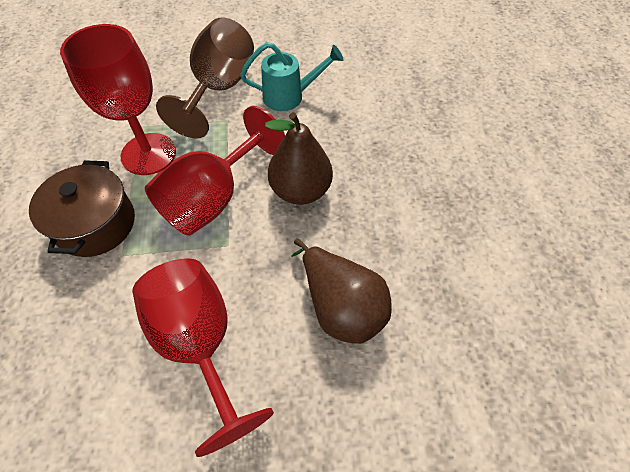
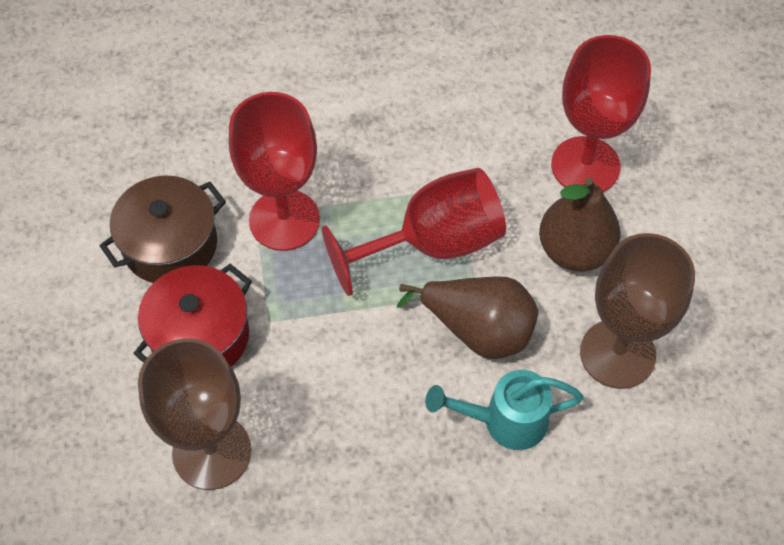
brown goblet: 1 -> 2
red pot: 0 -> 1

